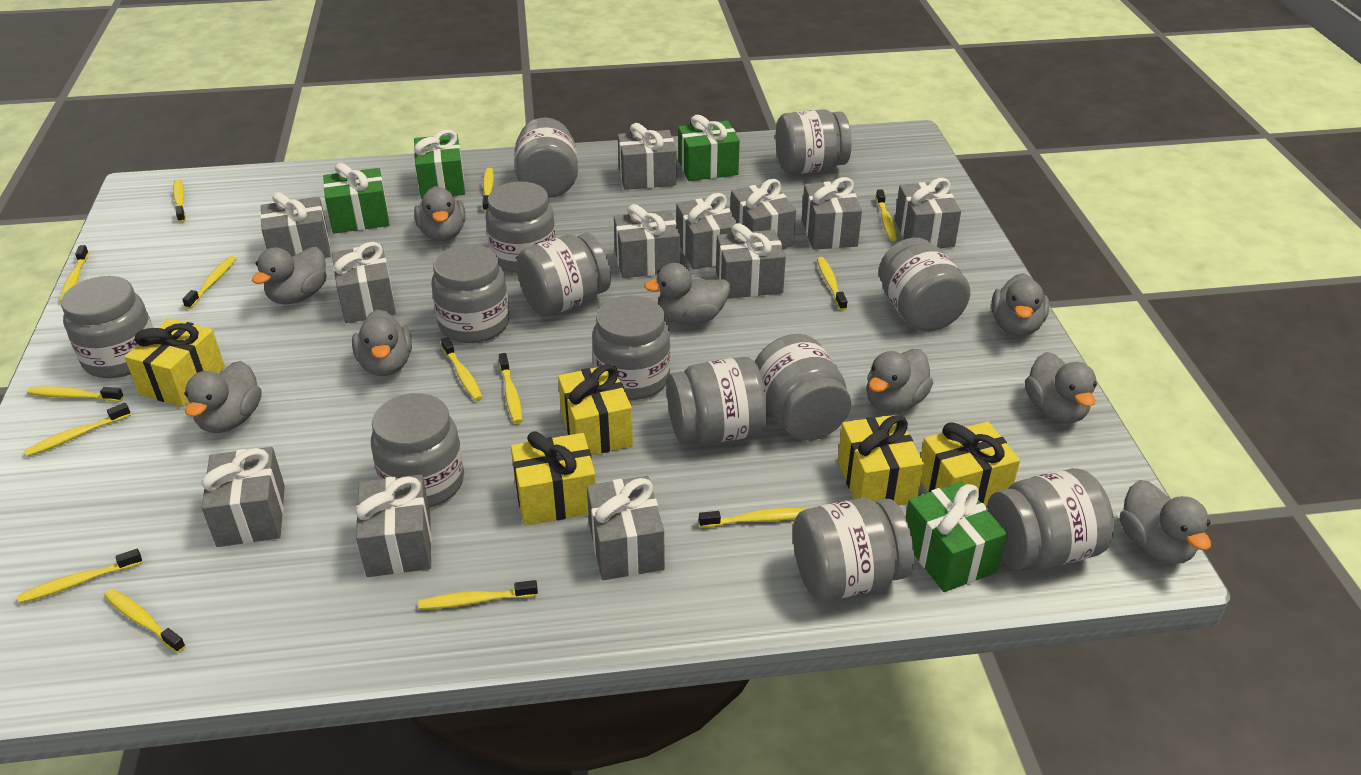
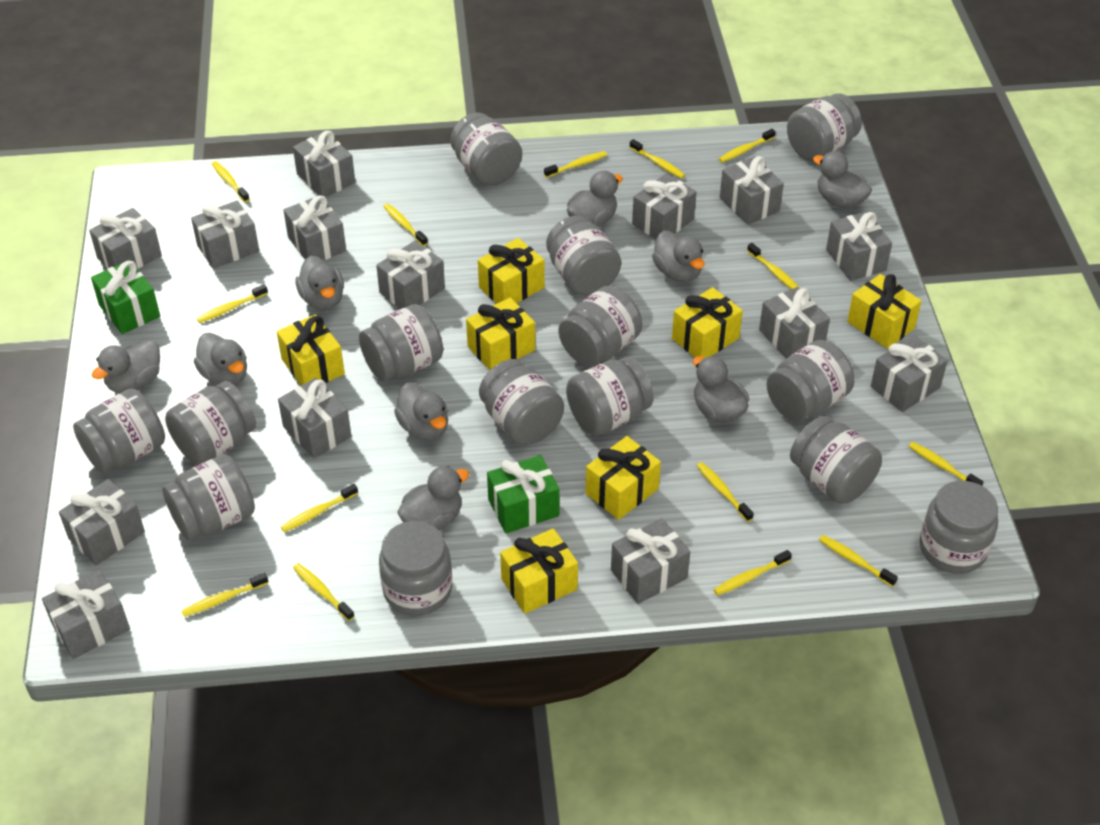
green gift: 4 -> 2
grey gift: 12 -> 14
grey jar: 13 -> 14
yellow gift: 5 -> 7

